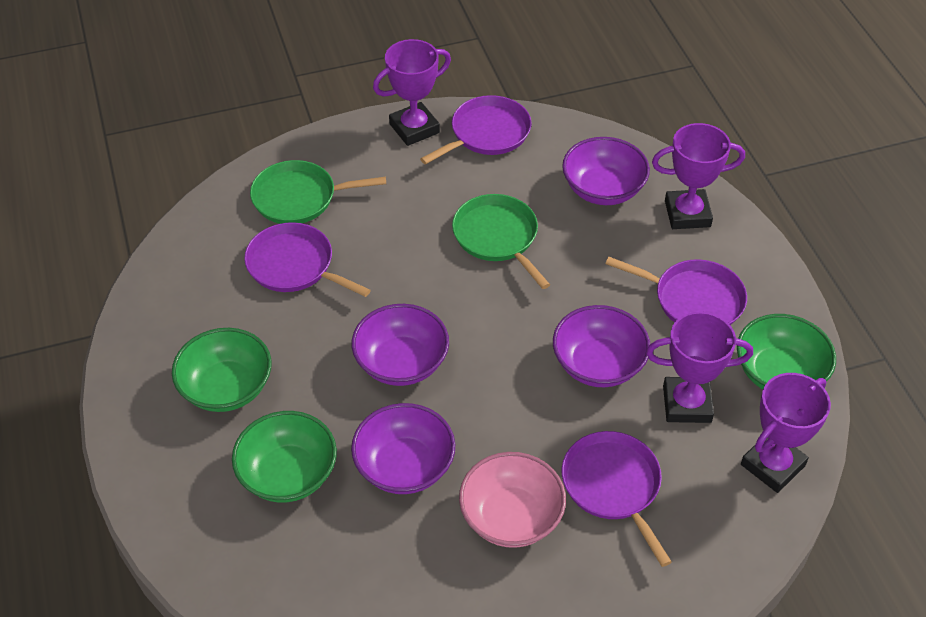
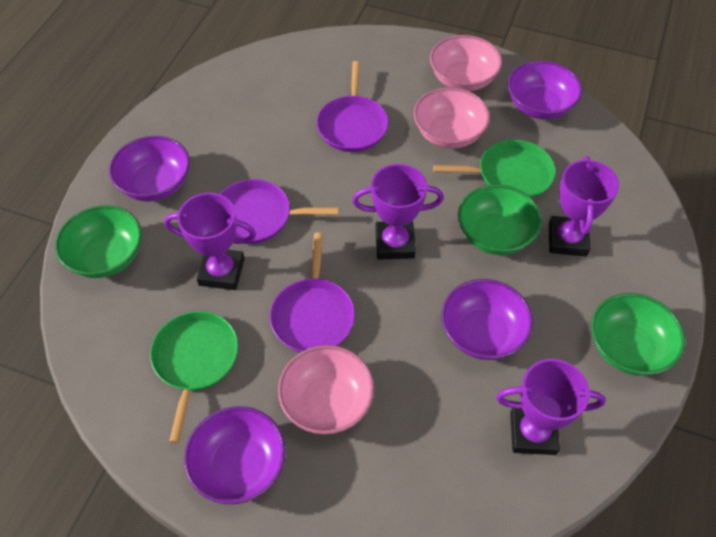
pink bowl: 1 -> 3
purple pan: 4 -> 3

